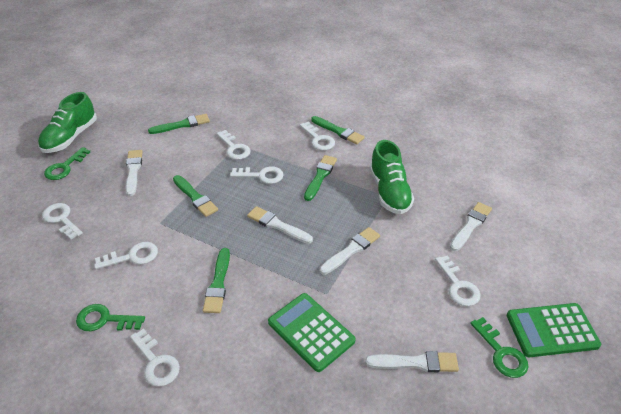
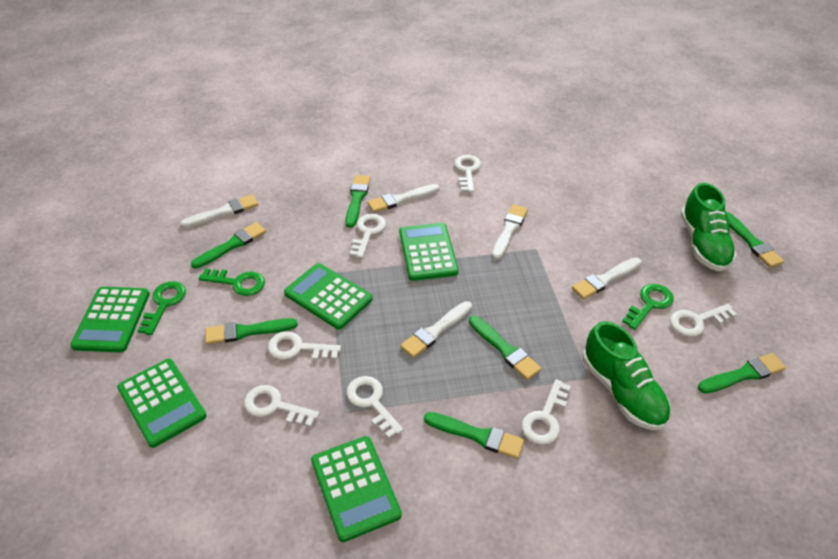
green brush: 5 -> 7
green calculator: 2 -> 5

